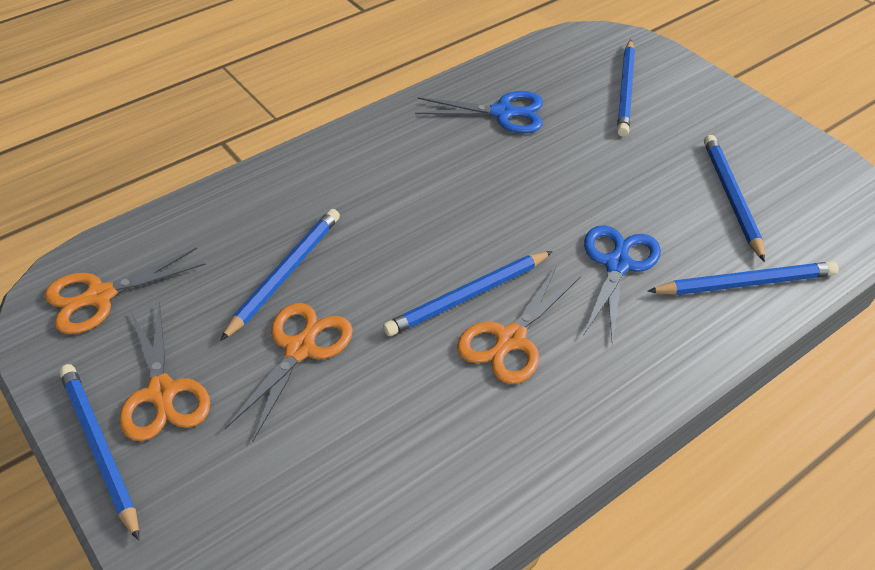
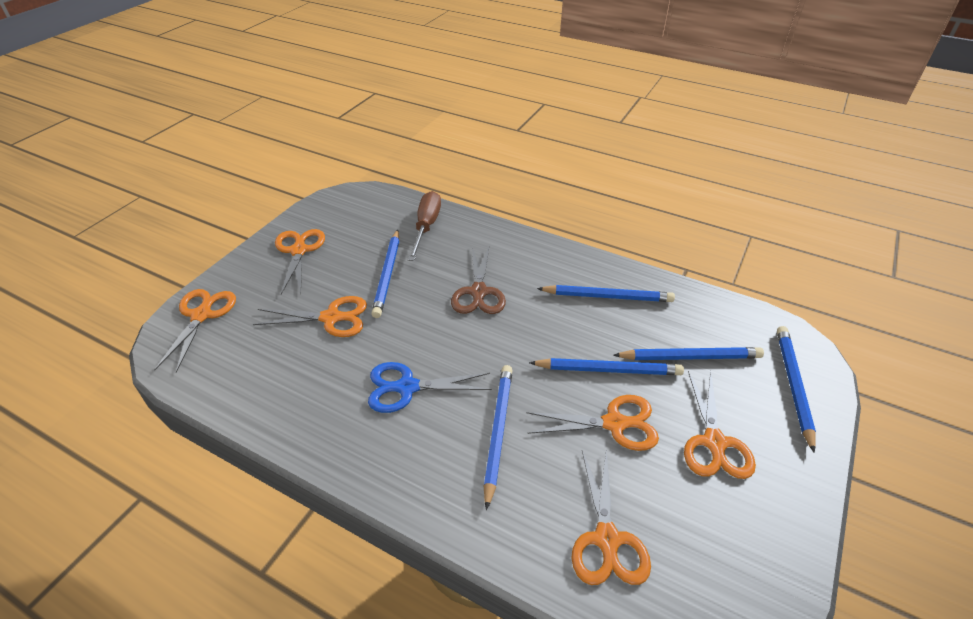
blue scissors: 2 -> 1
brown scissors: 0 -> 1
brown screwdriver: 0 -> 1
orange scissors: 4 -> 6

